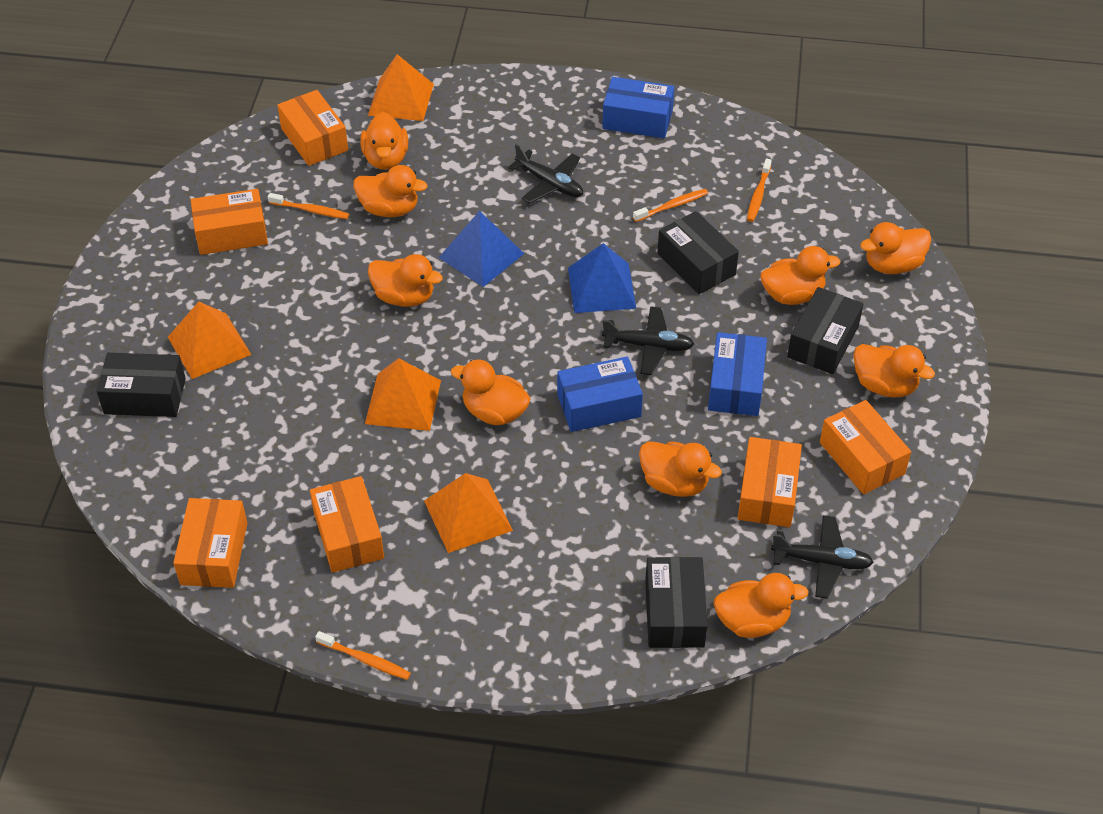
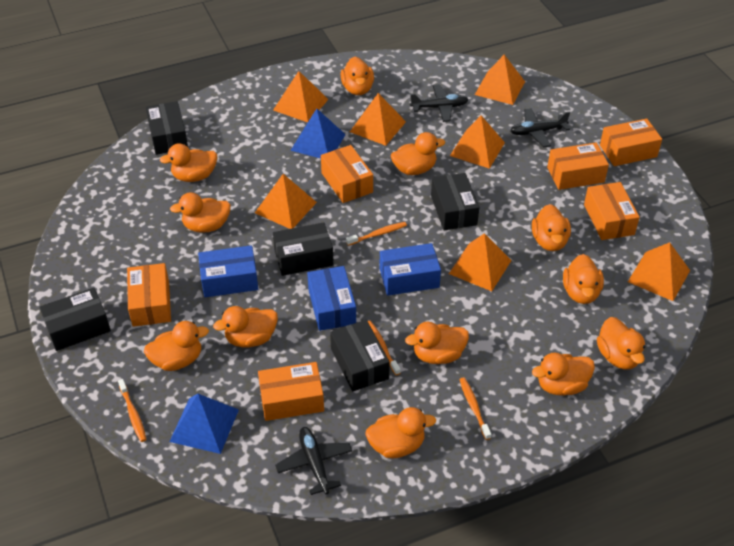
black box: 4 -> 5
orange duck: 9 -> 12
orange pyramid: 4 -> 7

